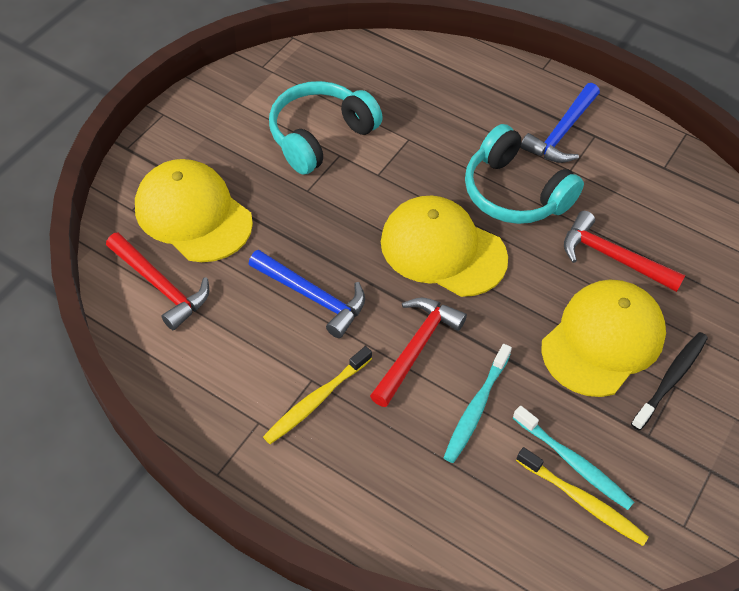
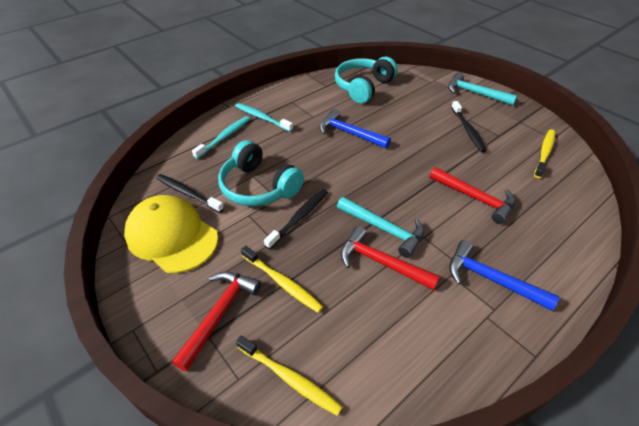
black toothbrush: 1 -> 3
turquoise hammer: 0 -> 2
yellow cap: 3 -> 1
yellow toothbrush: 2 -> 3

